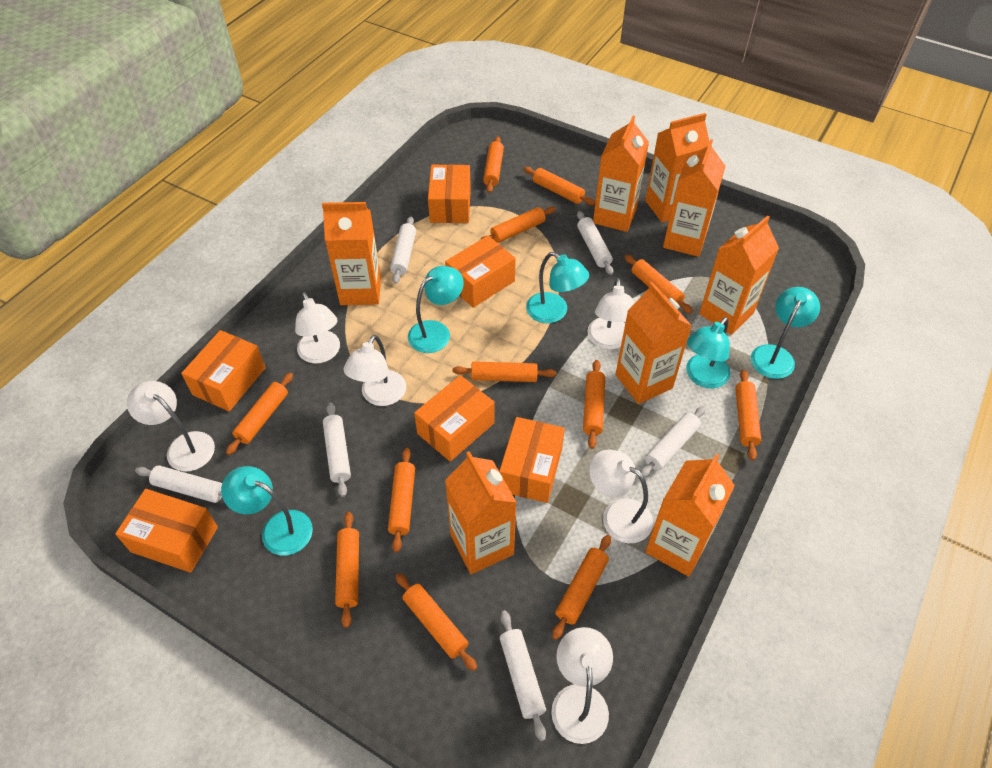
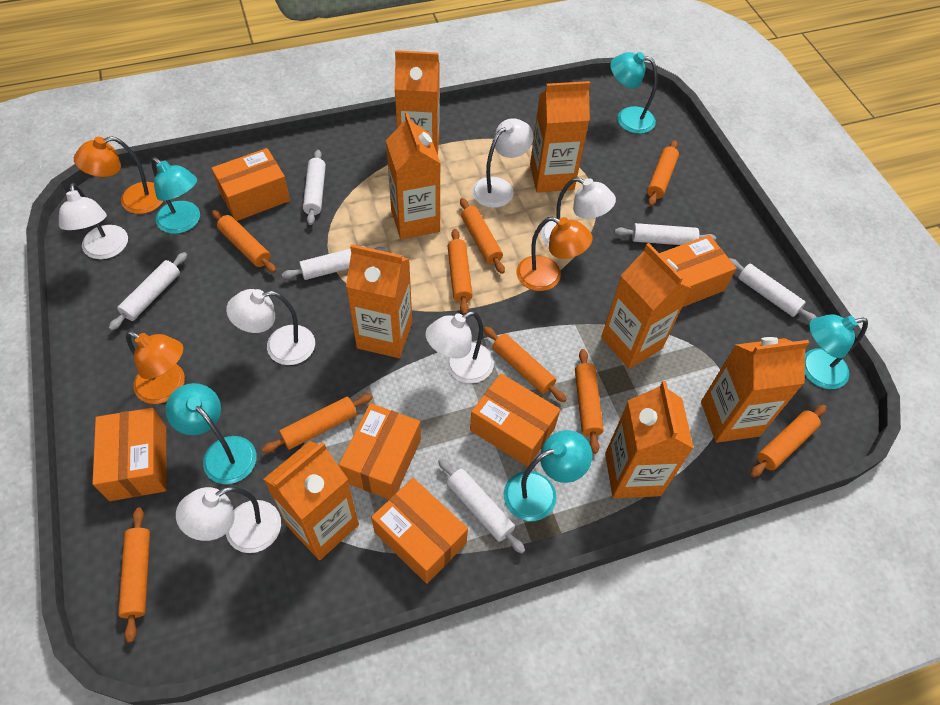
orange lamp: 0 -> 3
orange rolling pin: 12 -> 9

